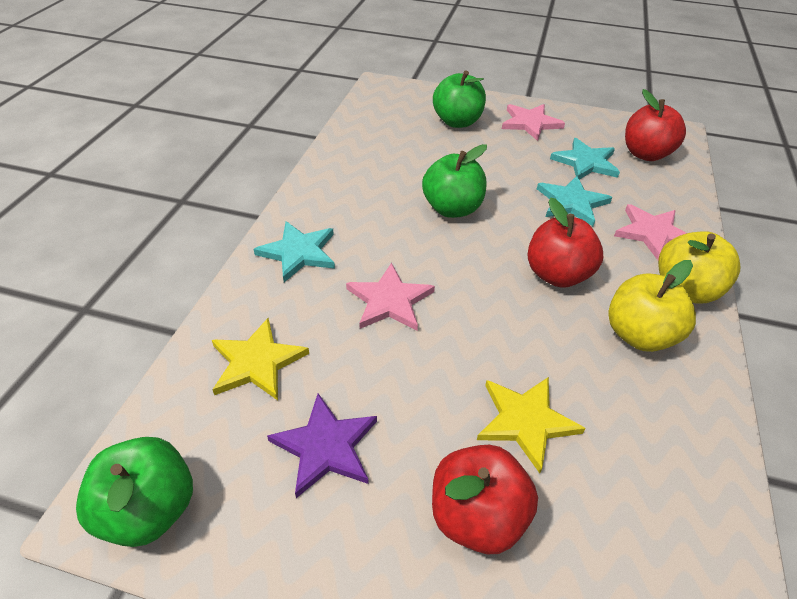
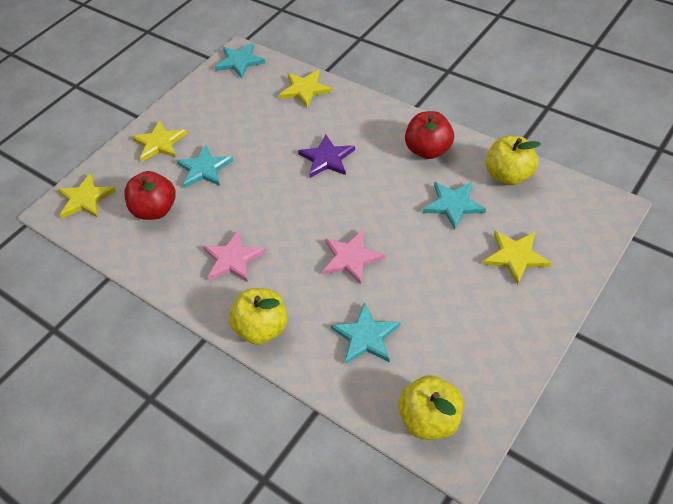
green apple: 3 -> 0
pink star: 3 -> 2
red apple: 3 -> 2
turquoise star: 3 -> 4
yellow apple: 2 -> 3
yellow star: 2 -> 4

